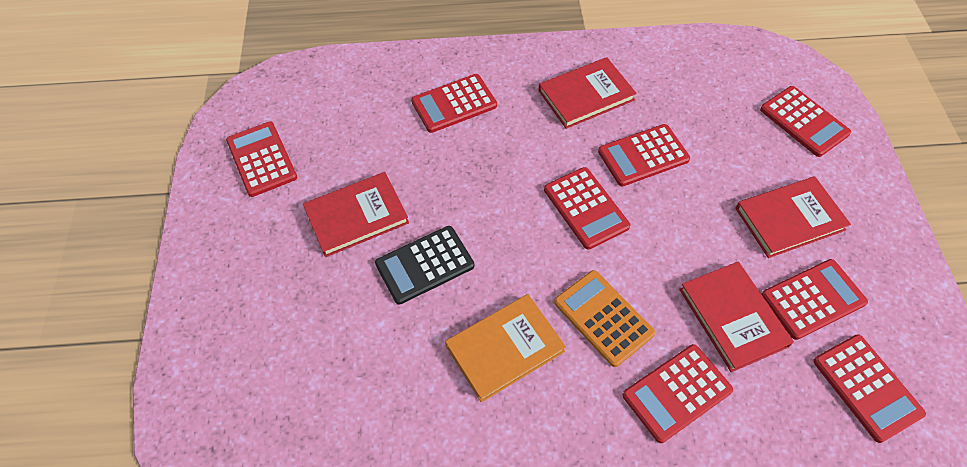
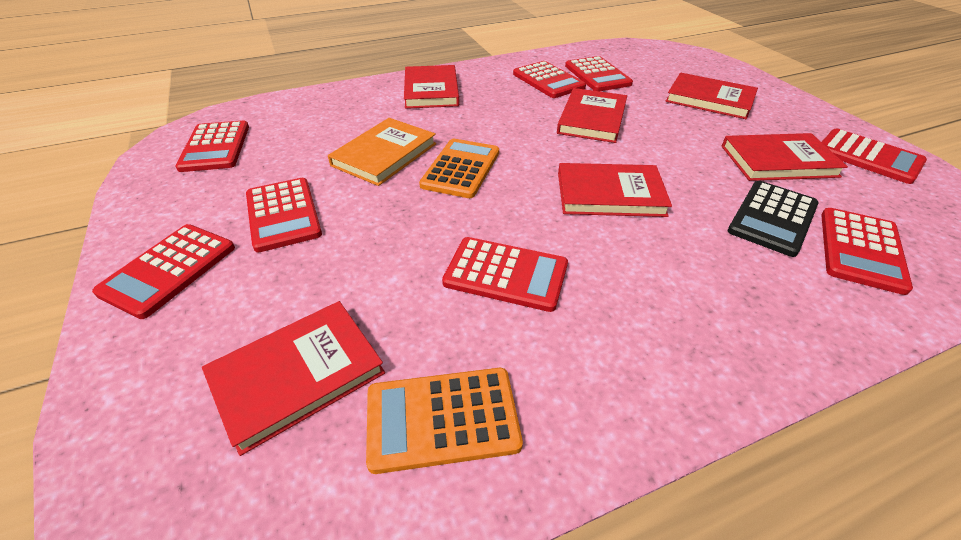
orange calculator: 1 -> 2
red book: 4 -> 6

